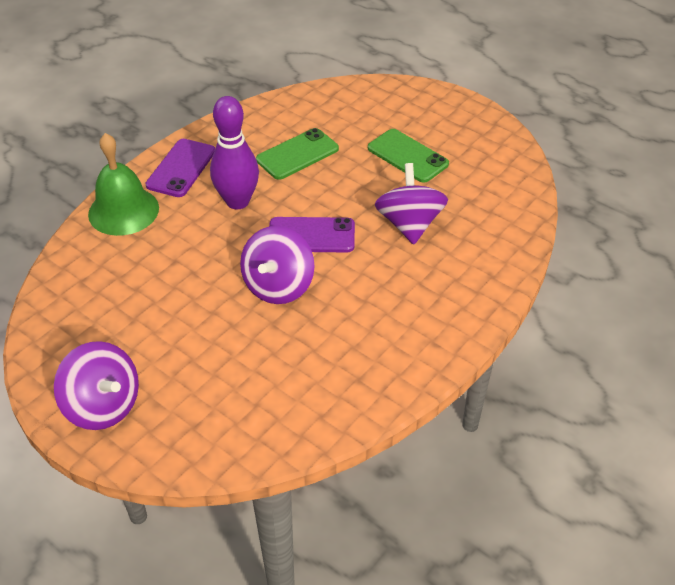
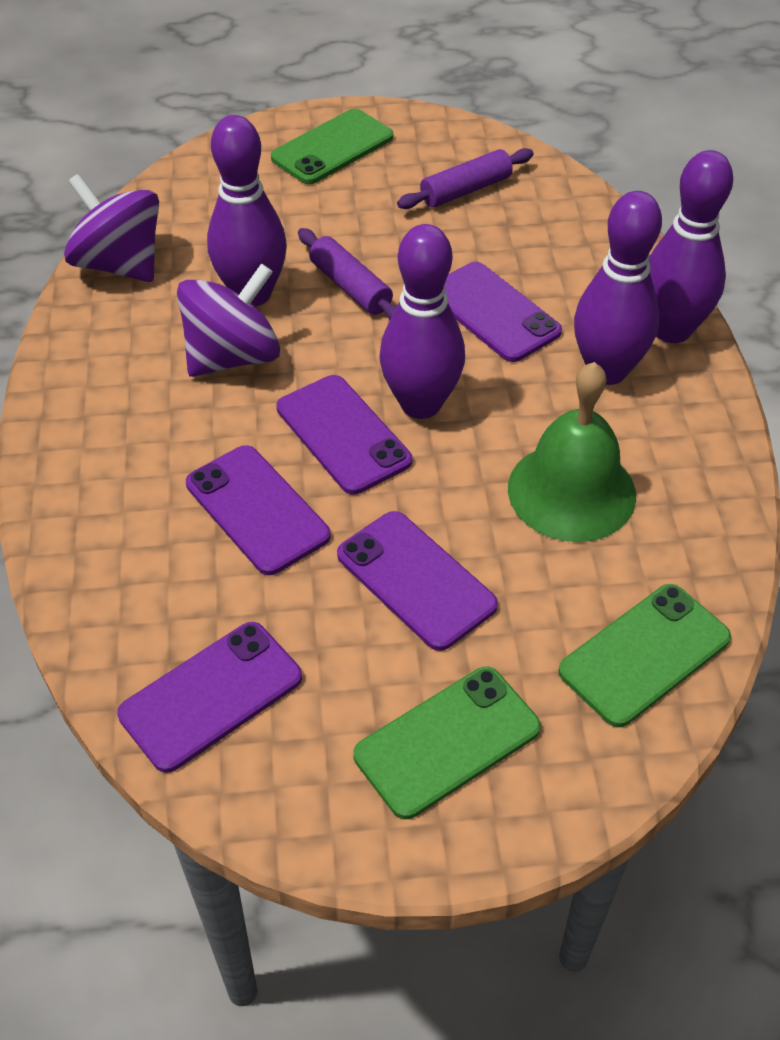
green phone: 2 -> 3
purple bowling pin: 1 -> 4
purple phone: 2 -> 5
purple rolling pin: 0 -> 2
purple spinning top: 3 -> 2

